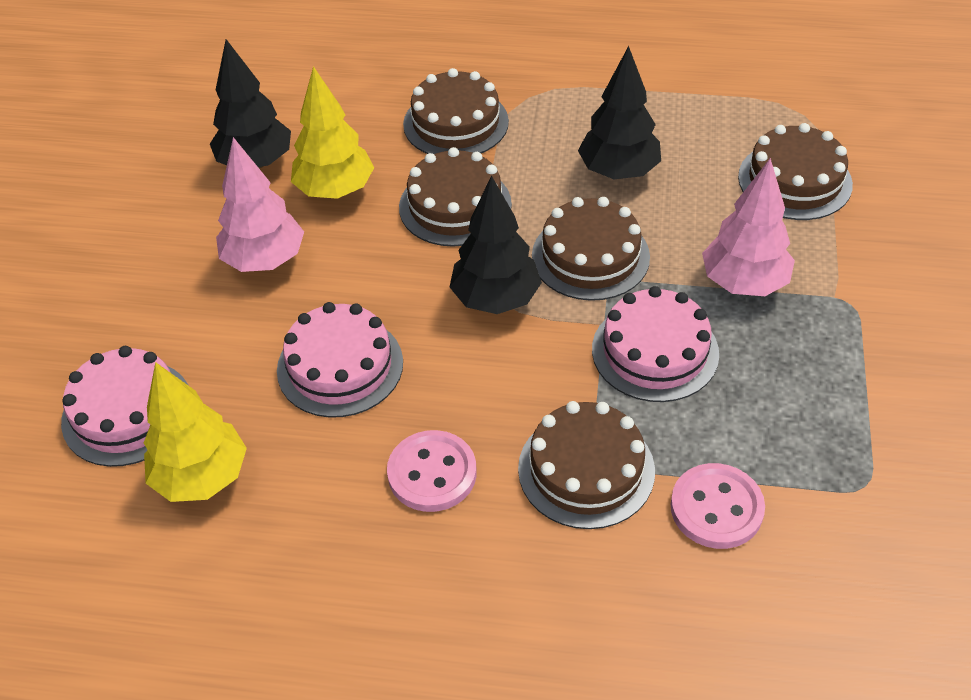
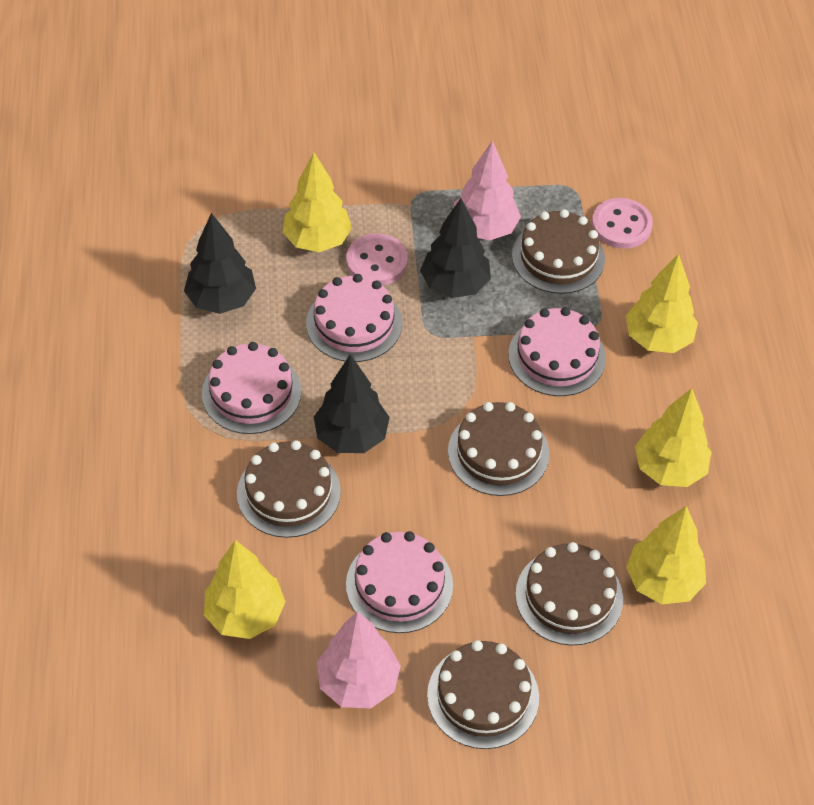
pink cake: 3 -> 4
yellow tree: 2 -> 5

